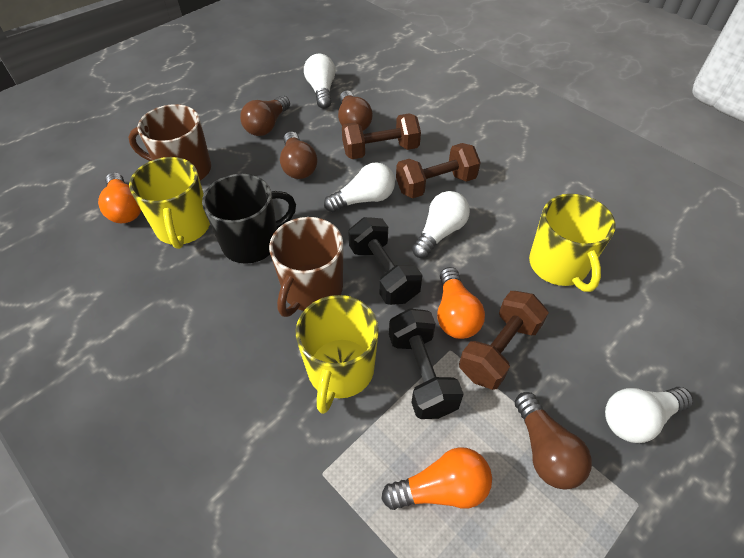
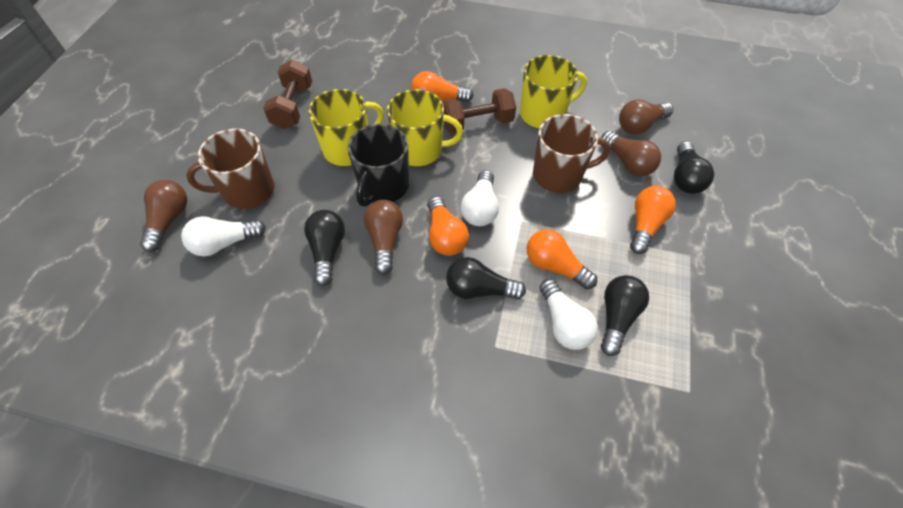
black dumbbell: 2 -> 0
black light bulb: 0 -> 4
brown dumbbell: 3 -> 2
orange light bulb: 3 -> 4
white light bulb: 4 -> 3

